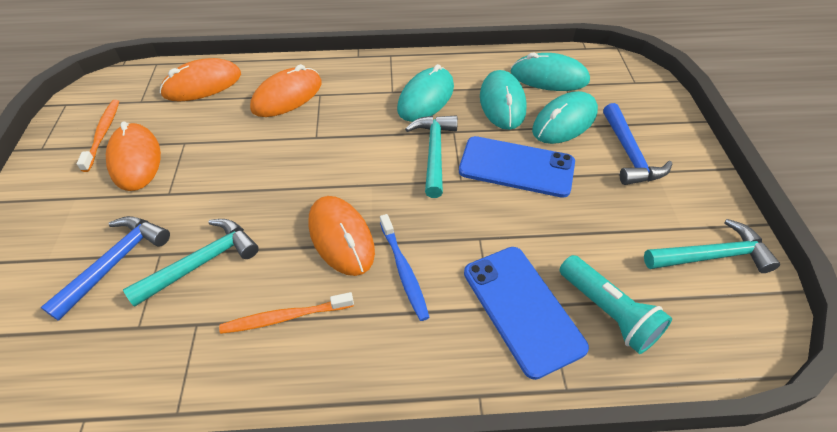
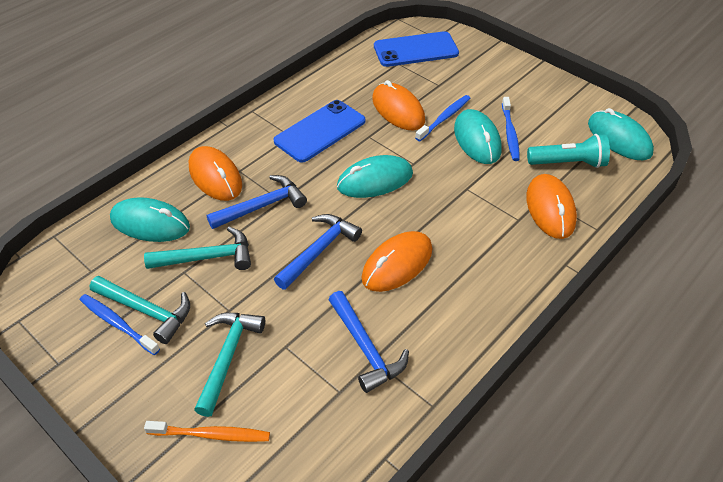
blue hammer: 2 -> 3
blue toothbrush: 1 -> 3
orange toothbrush: 2 -> 1

